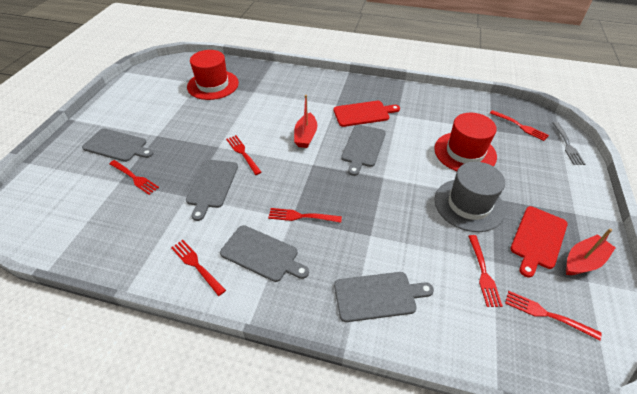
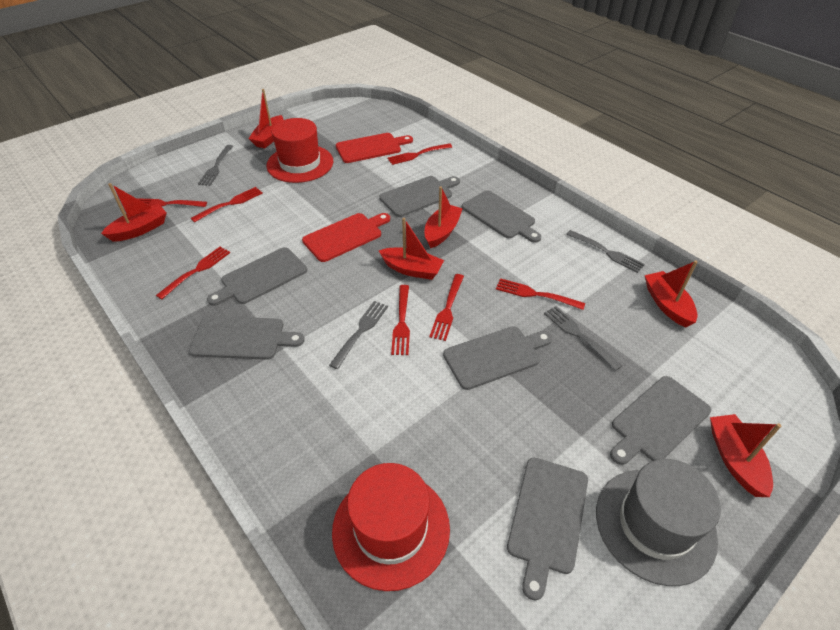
grey cutting board: 5 -> 7
grey fork: 1 -> 4
red boat: 2 -> 6

